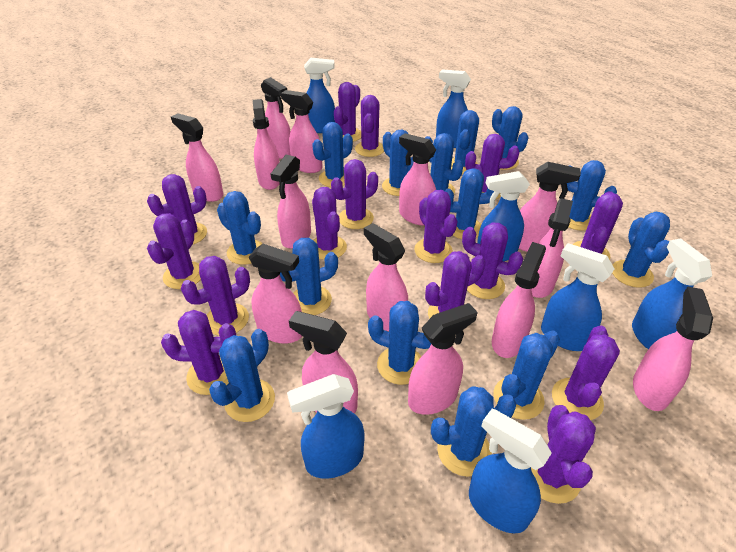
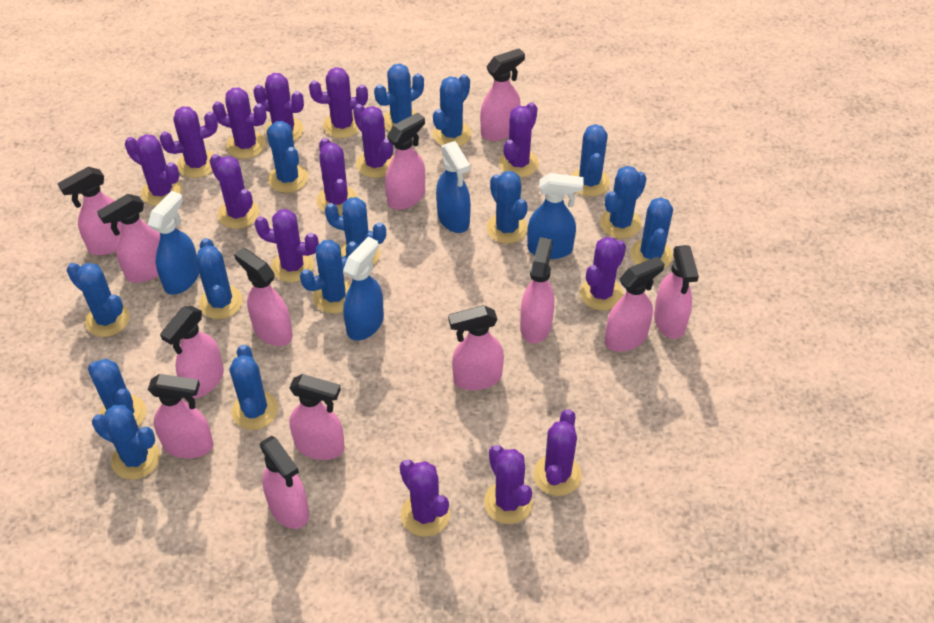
blue spray bottle: 7 -> 4
pink spray bottle: 14 -> 13
purple cactus: 15 -> 14

